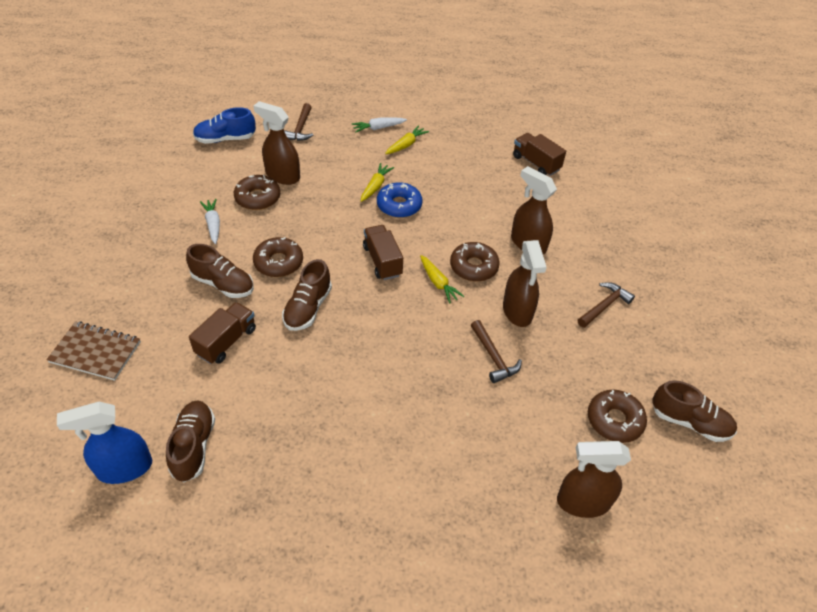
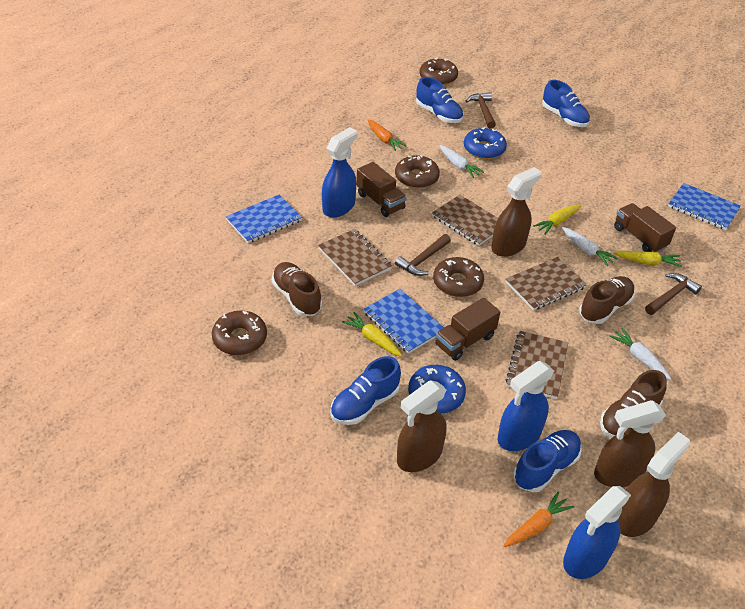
blue donut: 1 -> 2
blue notebook: 0 -> 3
blue shoe: 1 -> 4
blue spray bottle: 1 -> 3
brown notebook: 1 -> 4
brown shoe: 4 -> 3
orange carrot: 0 -> 2
white carrot: 2 -> 3

